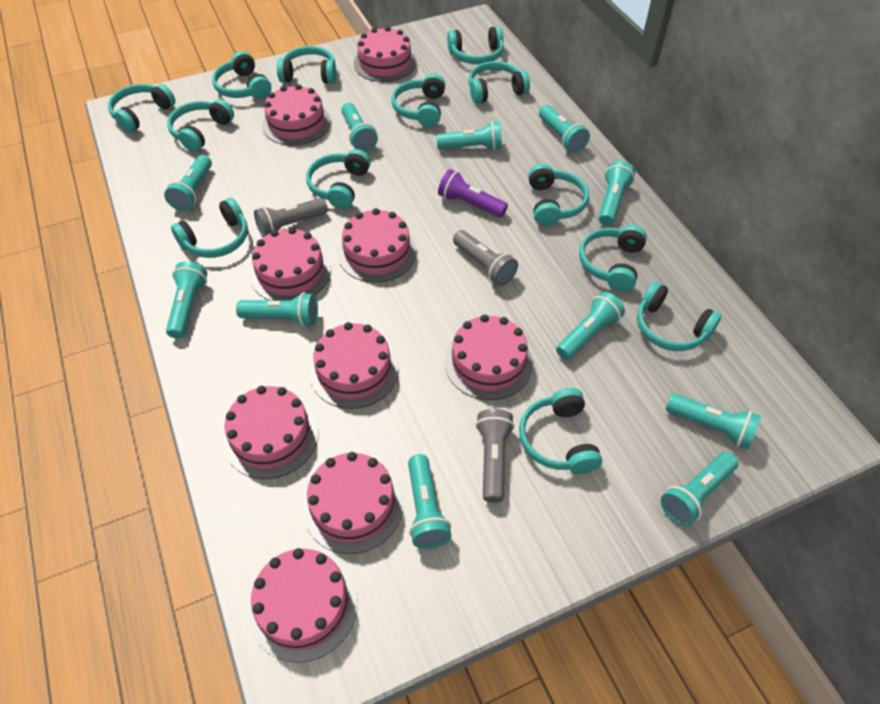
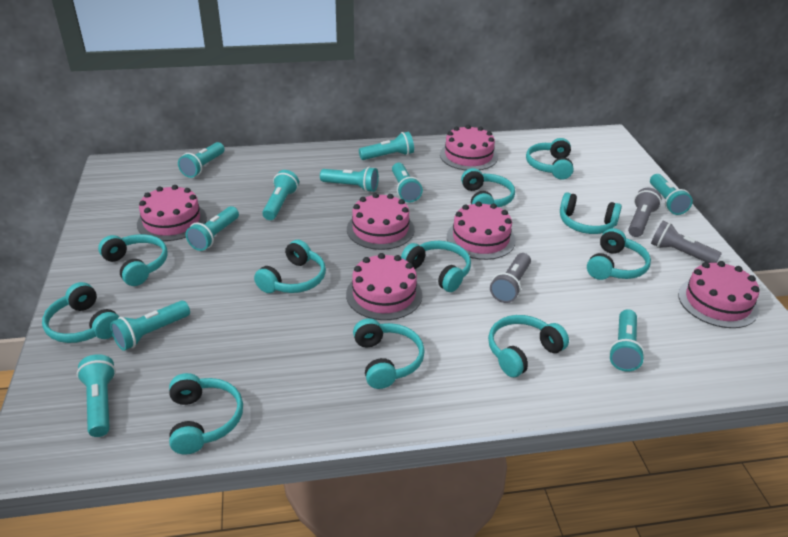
pink cake: 9 -> 6
purple flashlight: 1 -> 0
turquoise flashlight: 11 -> 10
turquoise headphones: 13 -> 11

